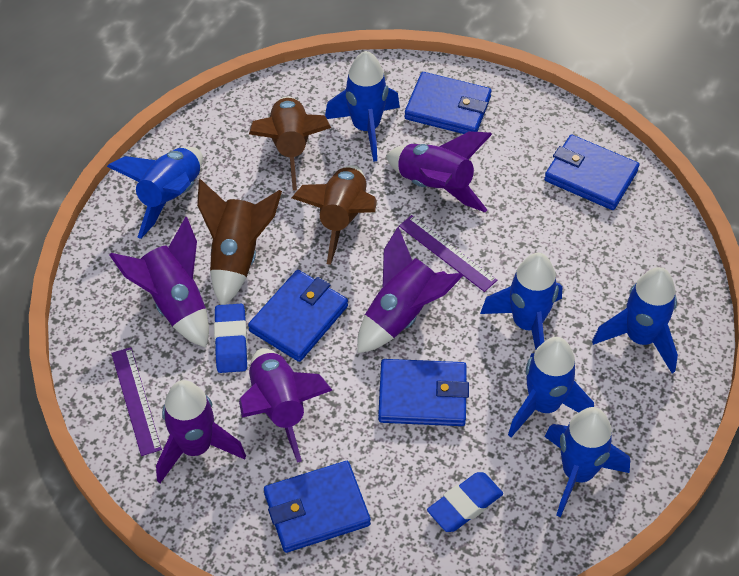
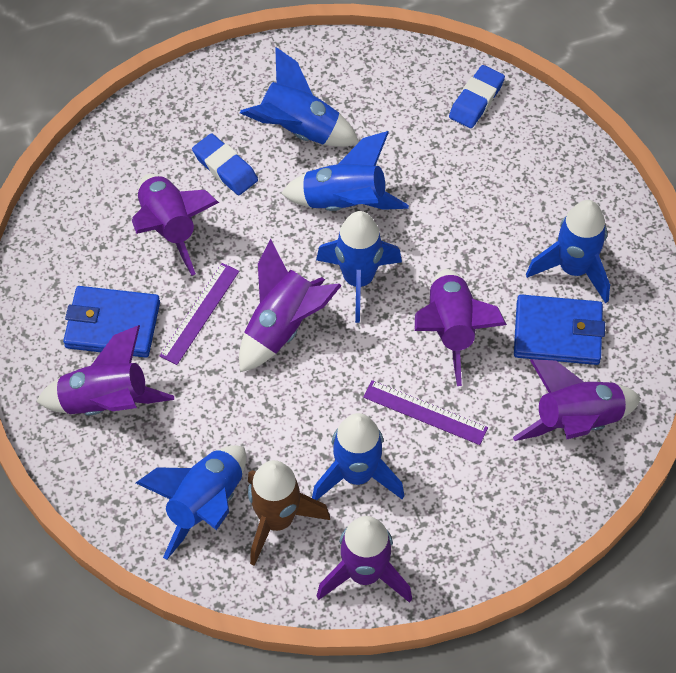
blue wallet: 5 -> 2
brown rocket: 3 -> 1
purple rocket: 5 -> 6

